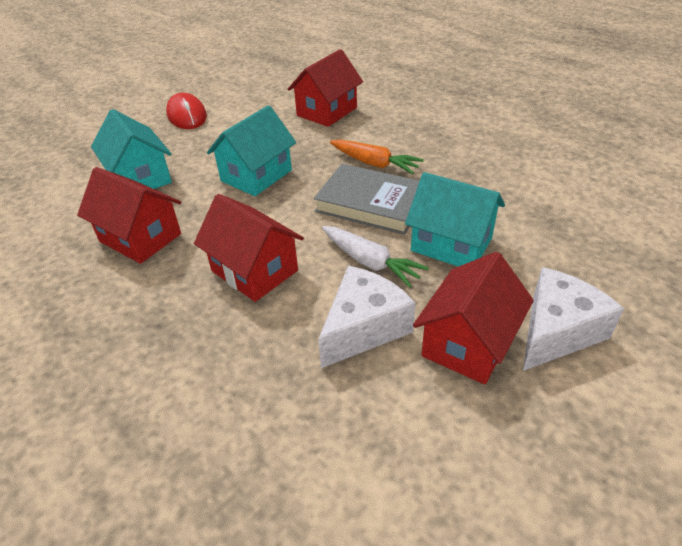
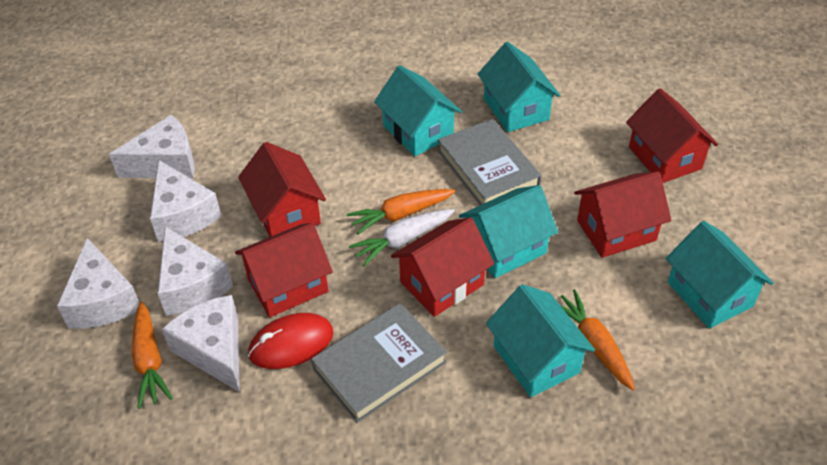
grey book: 1 -> 2
orange carrot: 1 -> 3
red house: 4 -> 5
turquoise house: 3 -> 5
white cheese: 2 -> 5

